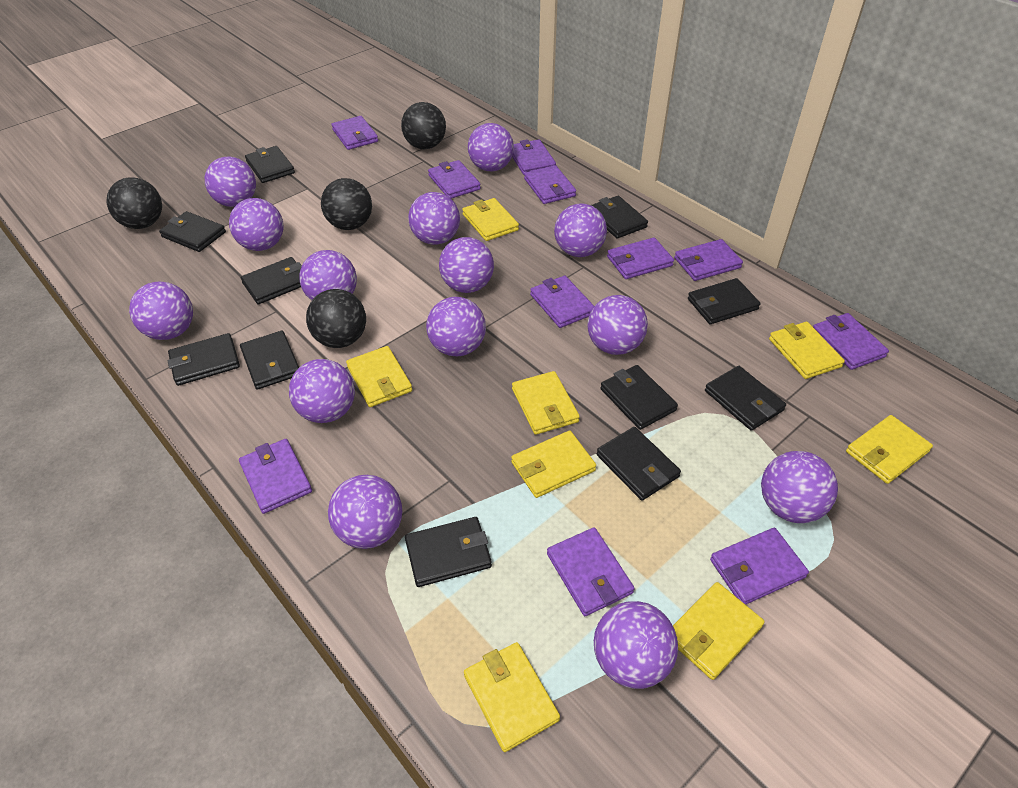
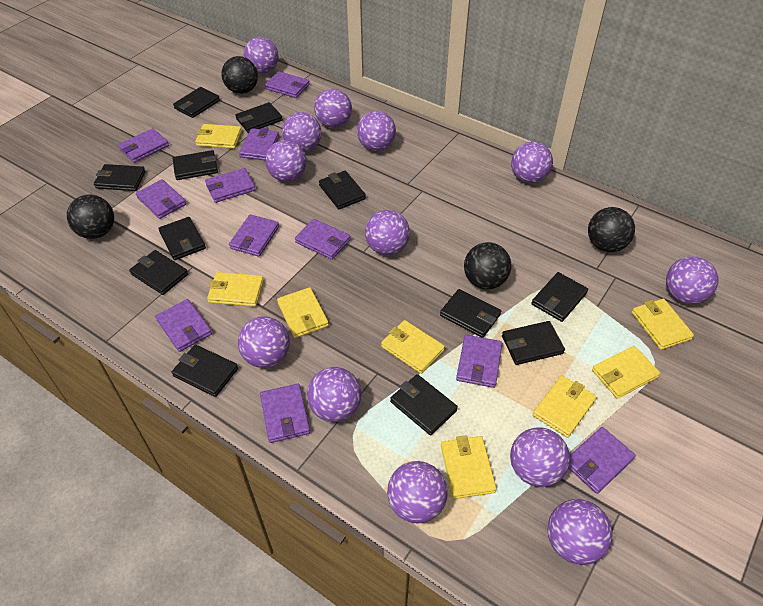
black wallet: 11 -> 12
purple ball: 14 -> 13

